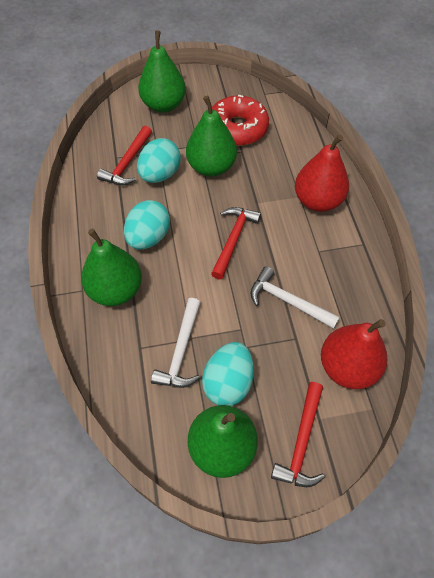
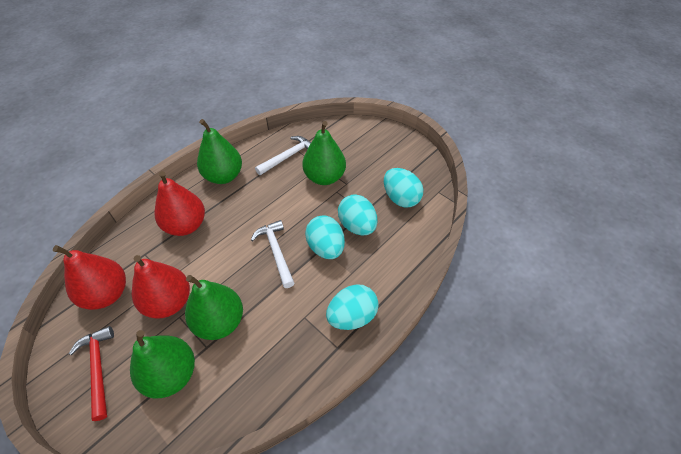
red donut: 1 -> 0
red hammer: 3 -> 1
red pear: 2 -> 3
turquoise egg: 3 -> 4

